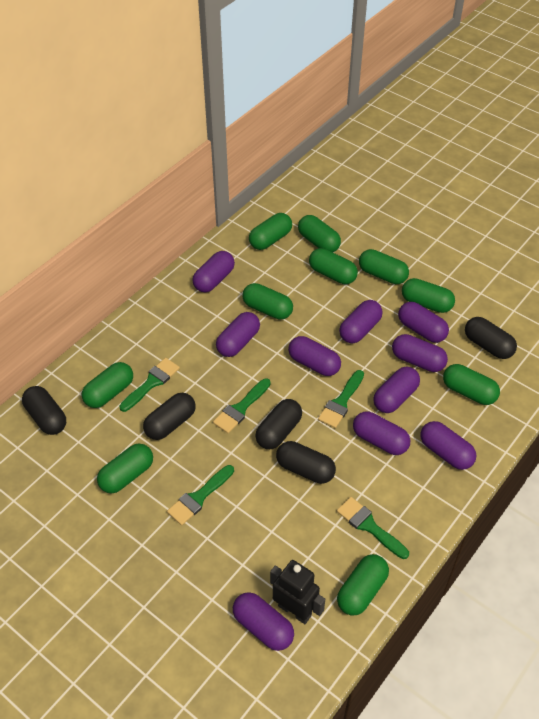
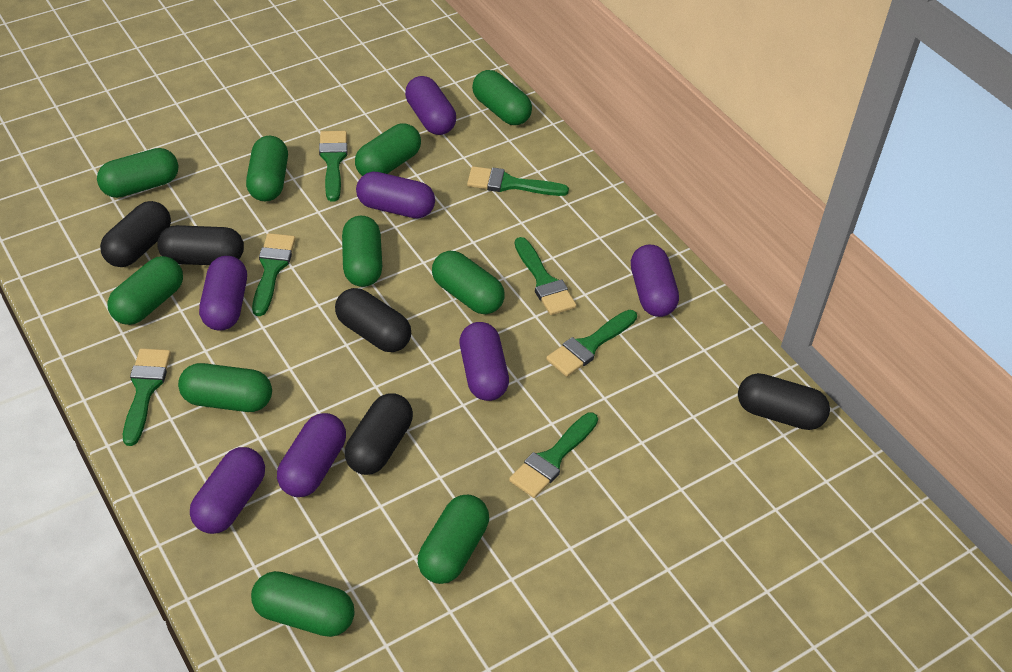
black robot: 1 -> 0
green brush: 5 -> 7
purple capsule: 10 -> 7

